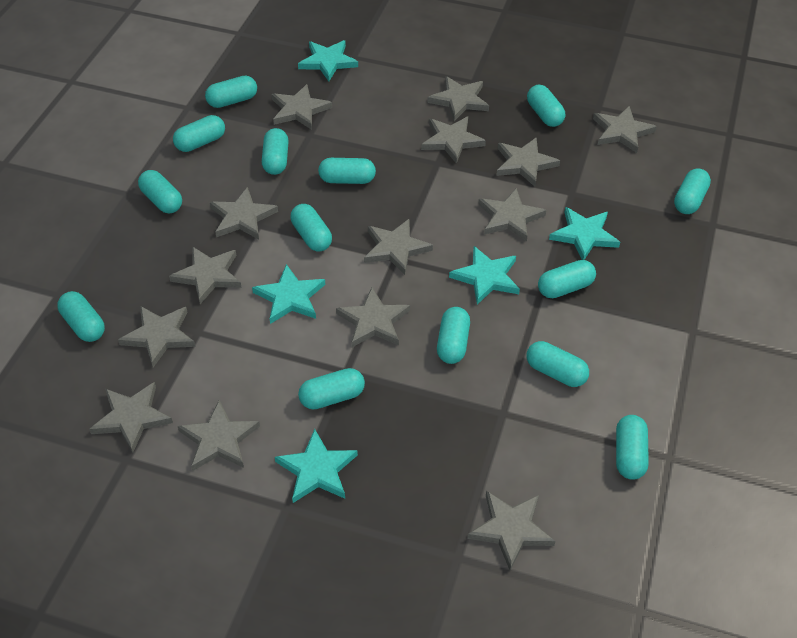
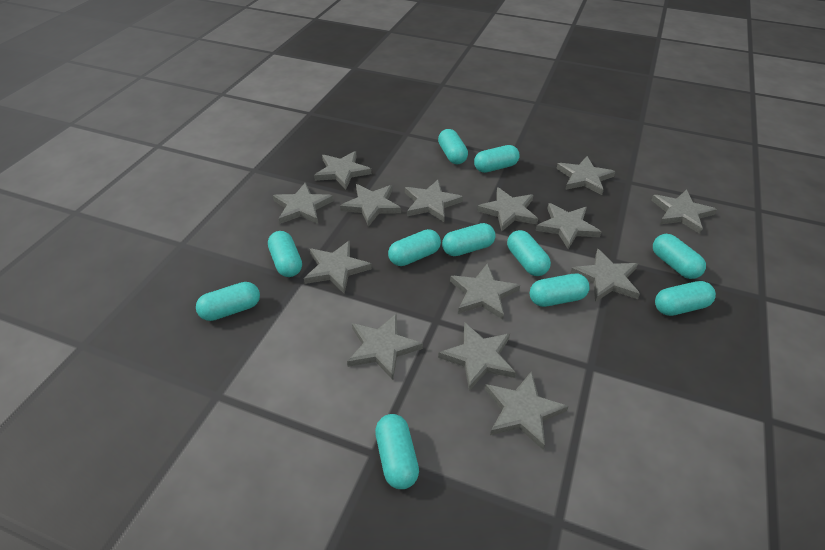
turquoise capsule: 14 -> 11
turquoise star: 5 -> 0

